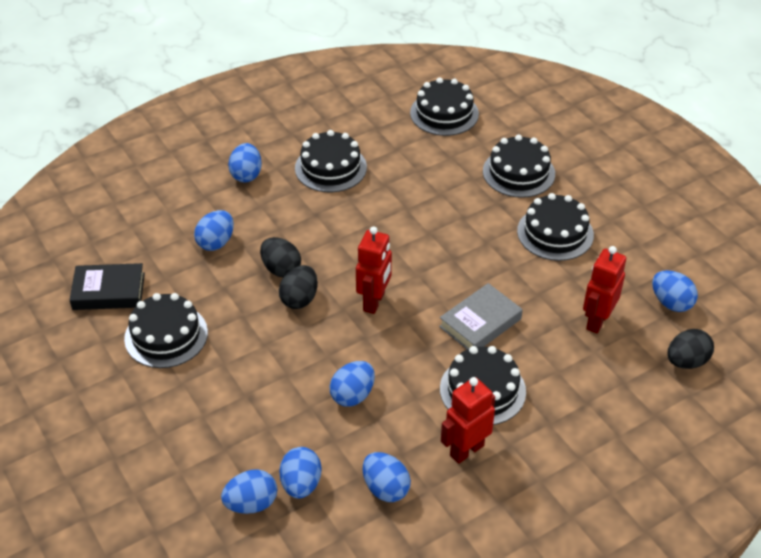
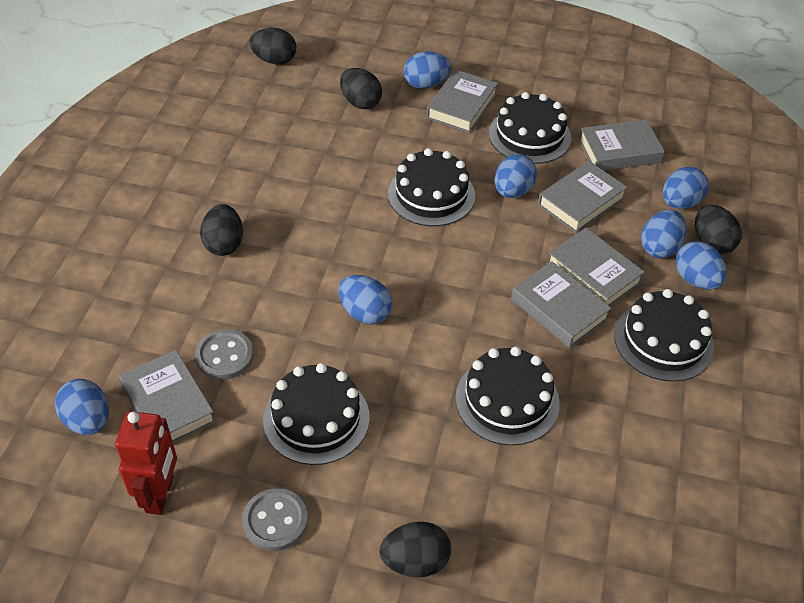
black book: 1 -> 0
black cake: 6 -> 5
black egg: 3 -> 5
grey book: 1 -> 6
grey button: 0 -> 2
red robot: 3 -> 1

